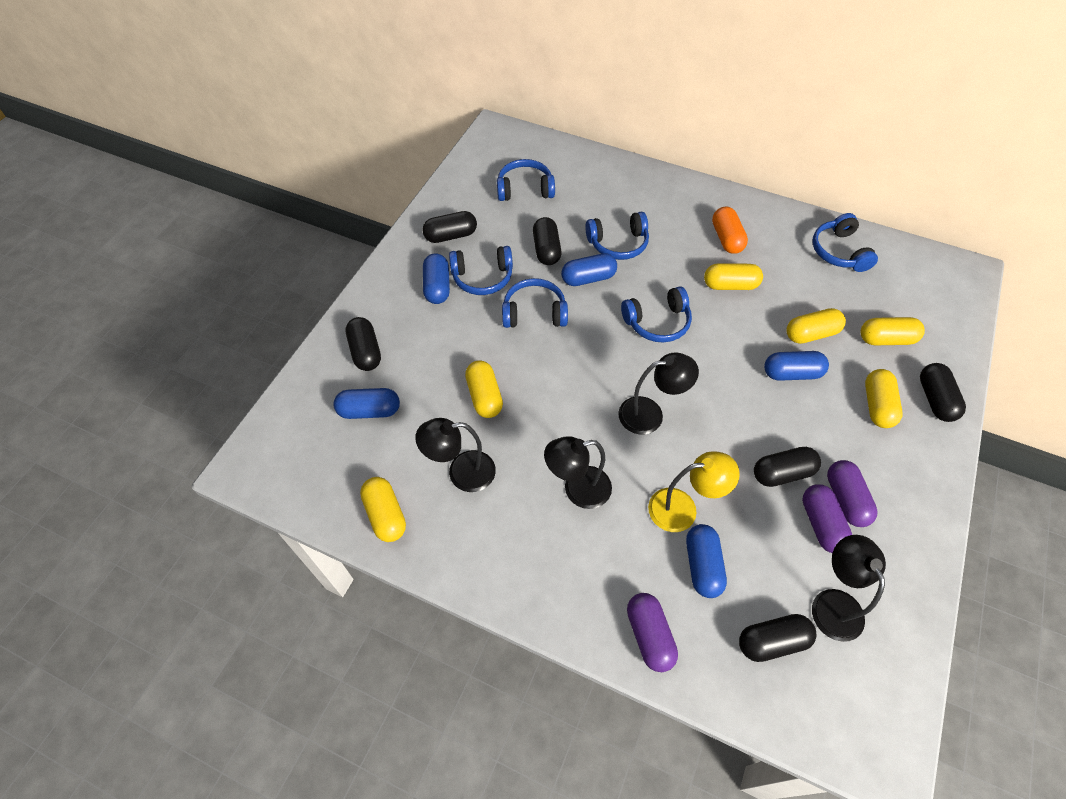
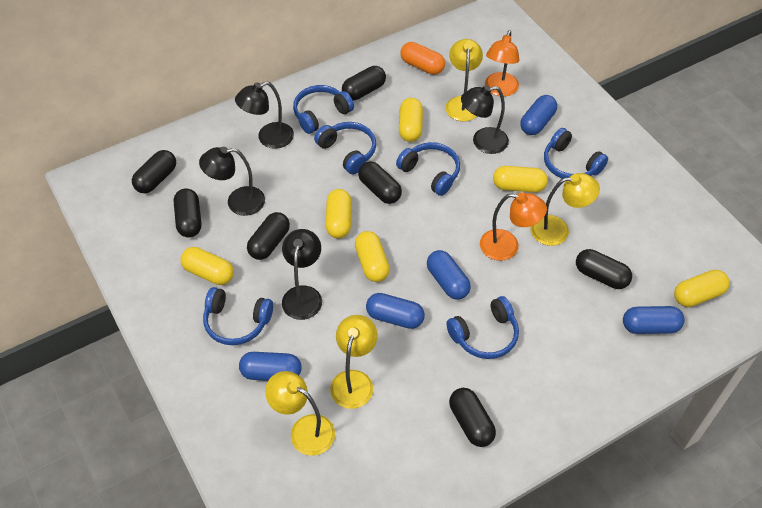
black capsule: 6 -> 7
orange lamp: 0 -> 2
purple capsule: 3 -> 0
yellow lamp: 1 -> 4

